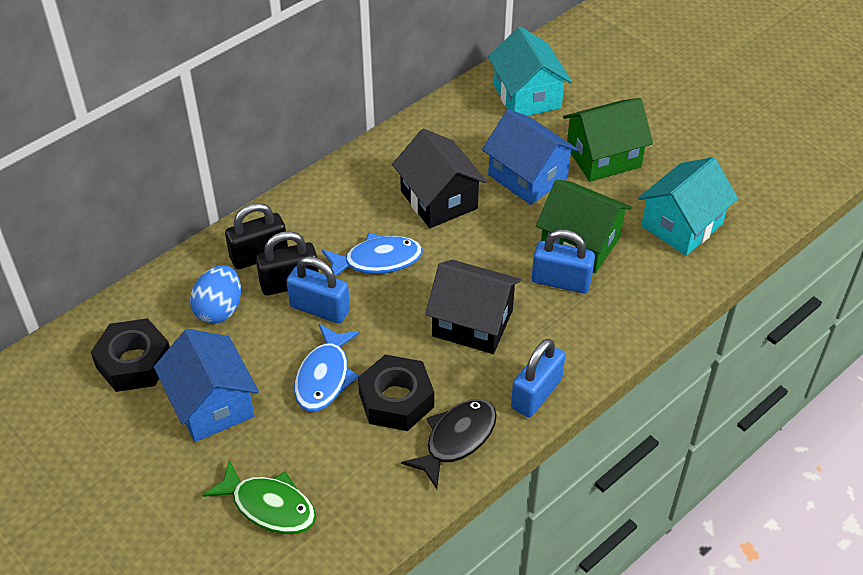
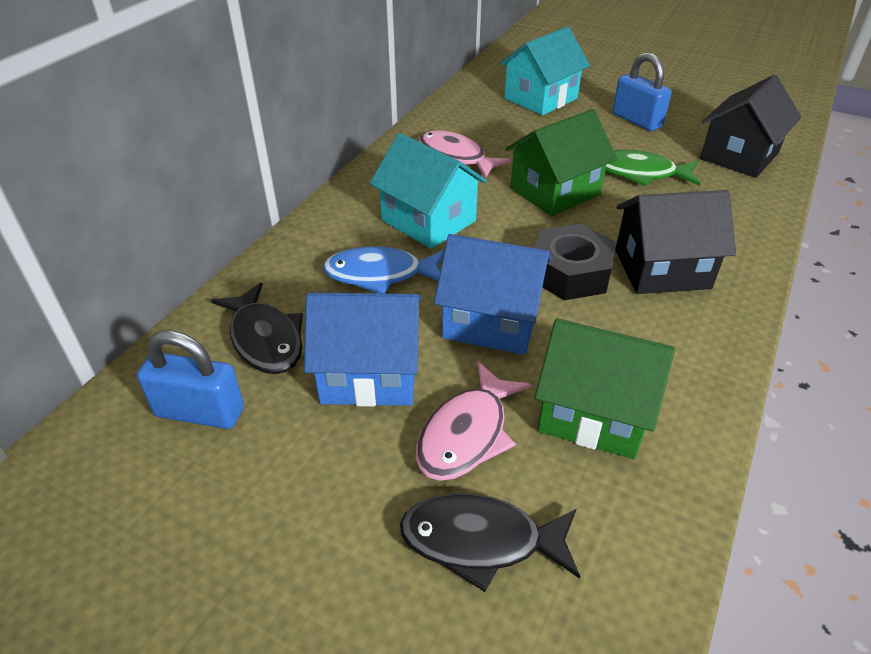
black fish: 1 -> 2
black nut: 2 -> 1
black padlock: 2 -> 0
blue egg: 1 -> 0
blue fish: 2 -> 1
blue padlock: 3 -> 2
pink fish: 0 -> 2

